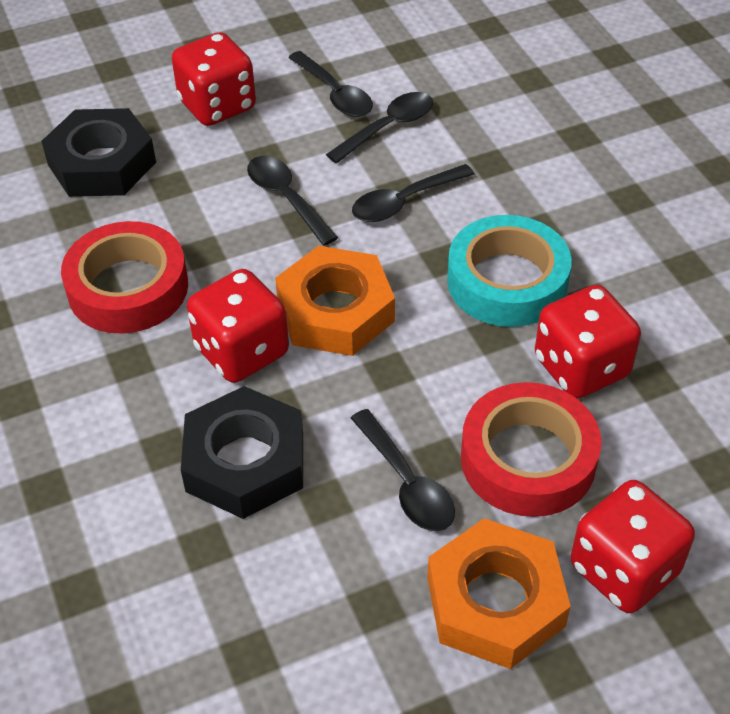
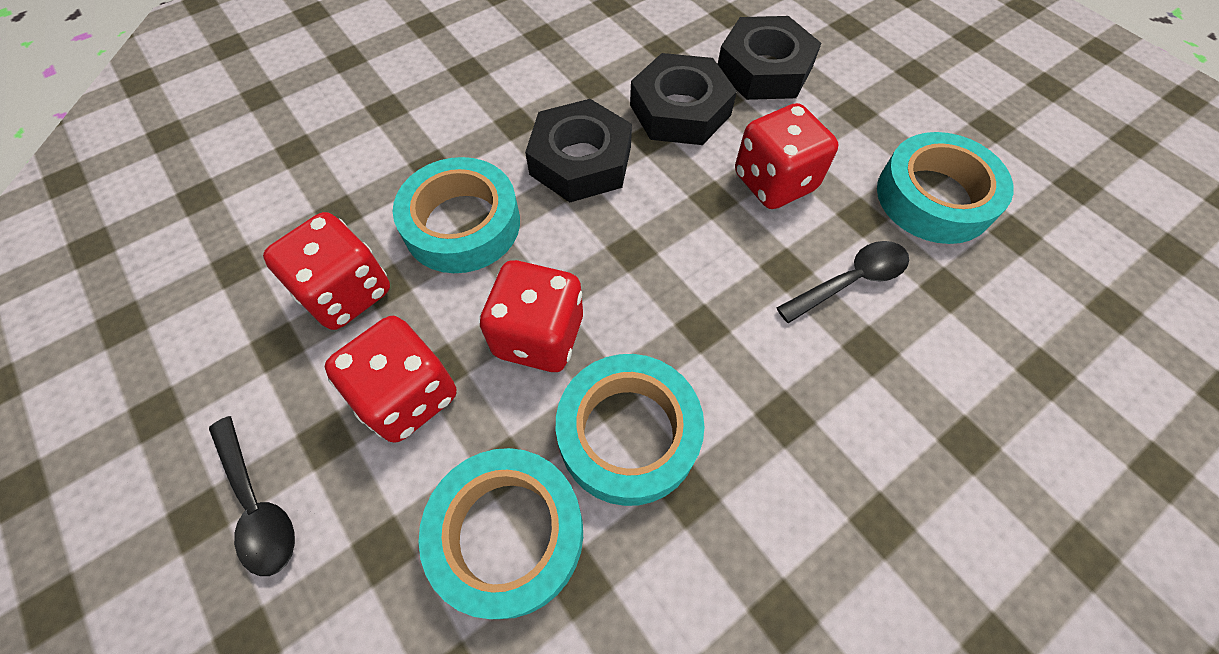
black nut: 2 -> 3
black spoon: 5 -> 2
orange nut: 2 -> 0
red tape: 2 -> 0
turquoise tape: 1 -> 4

